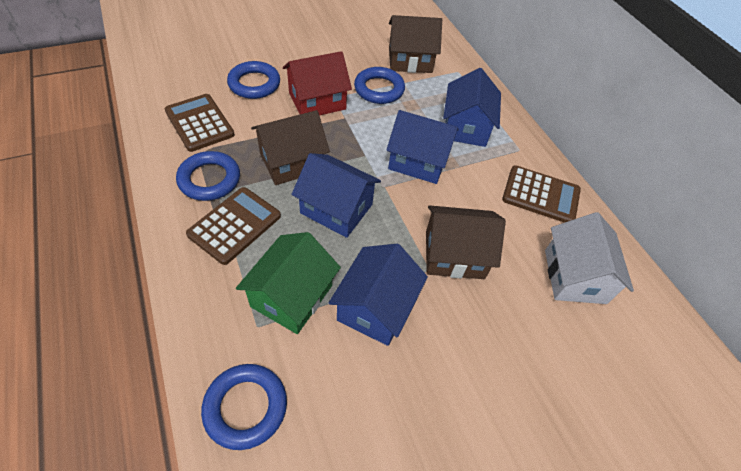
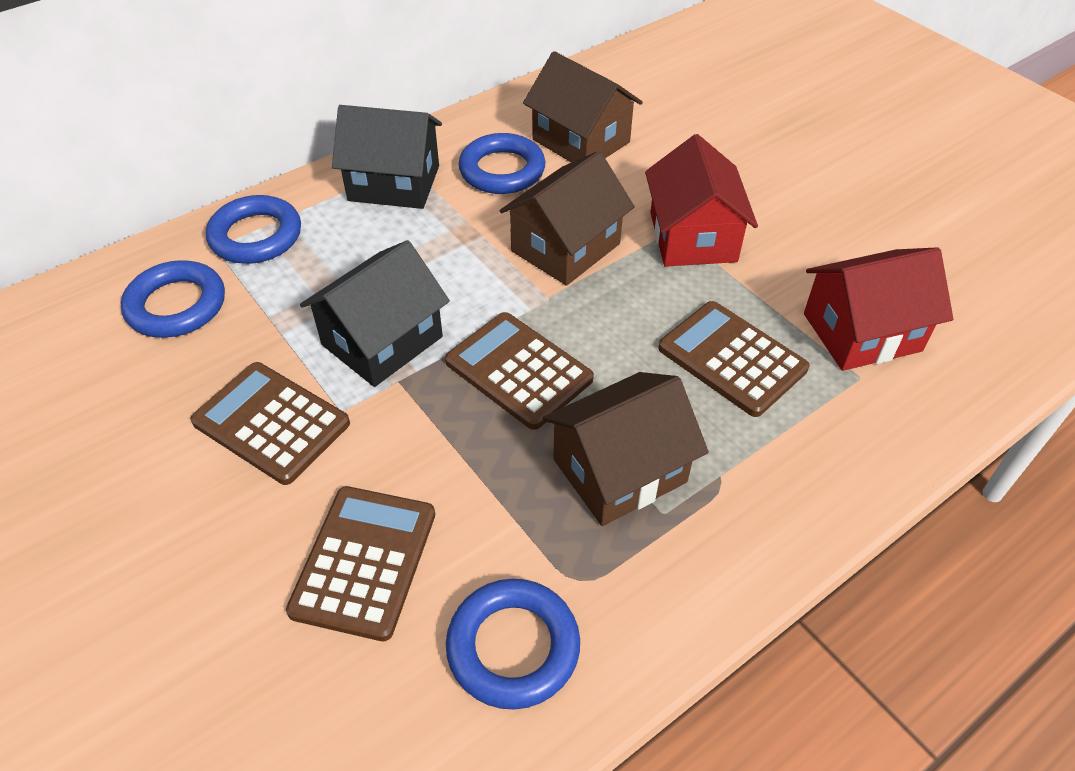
black house: 0 -> 2
blue house: 4 -> 0
brown calculator: 3 -> 4
green house: 1 -> 0
red house: 1 -> 2
white house: 1 -> 0

